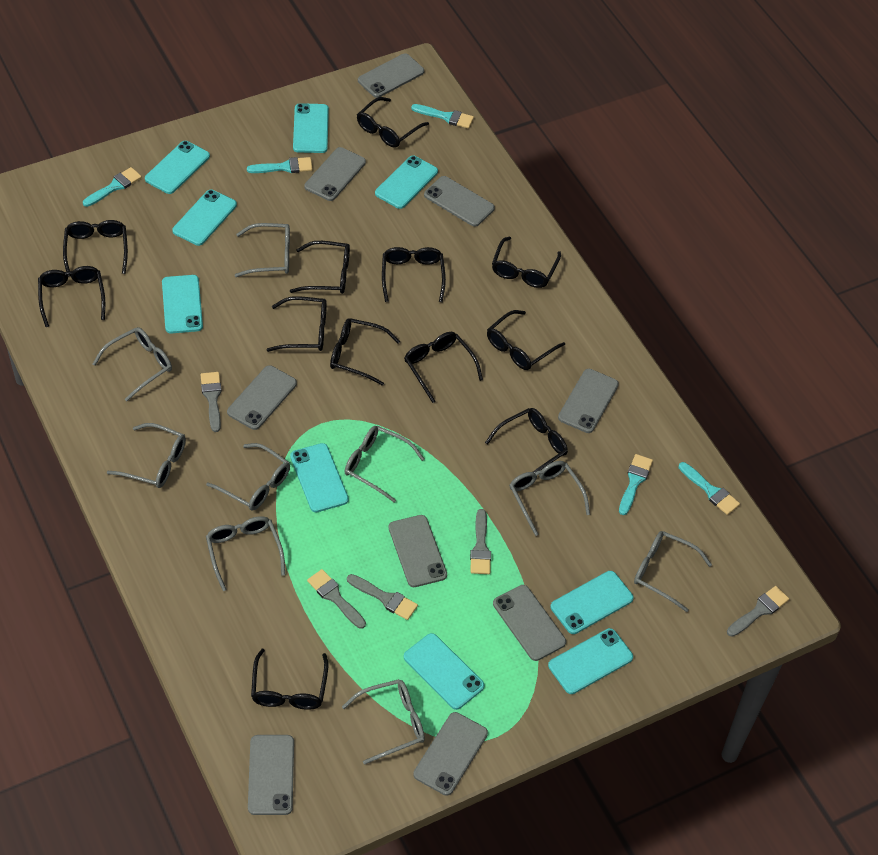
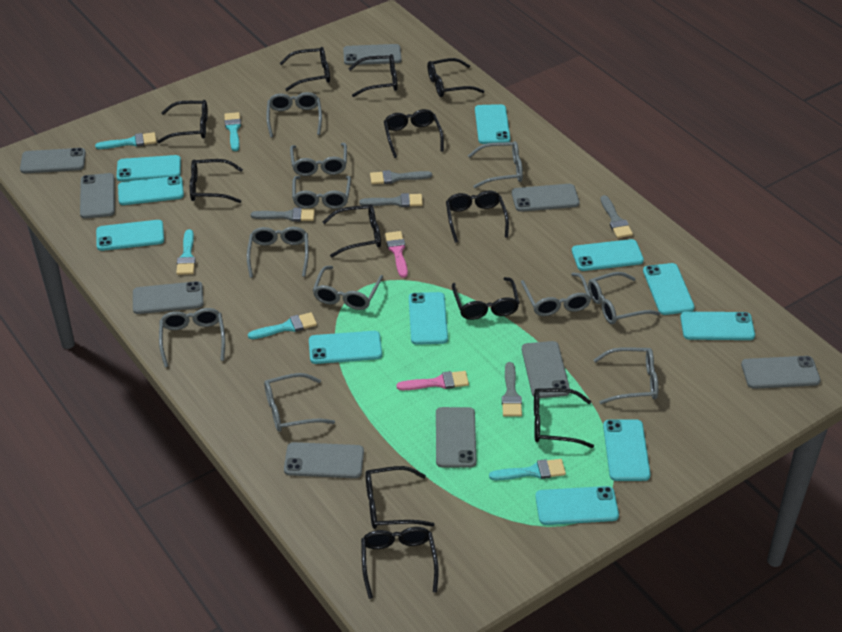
grey glasses: 9 -> 11
pink brush: 0 -> 2
turquoise phone: 9 -> 11

